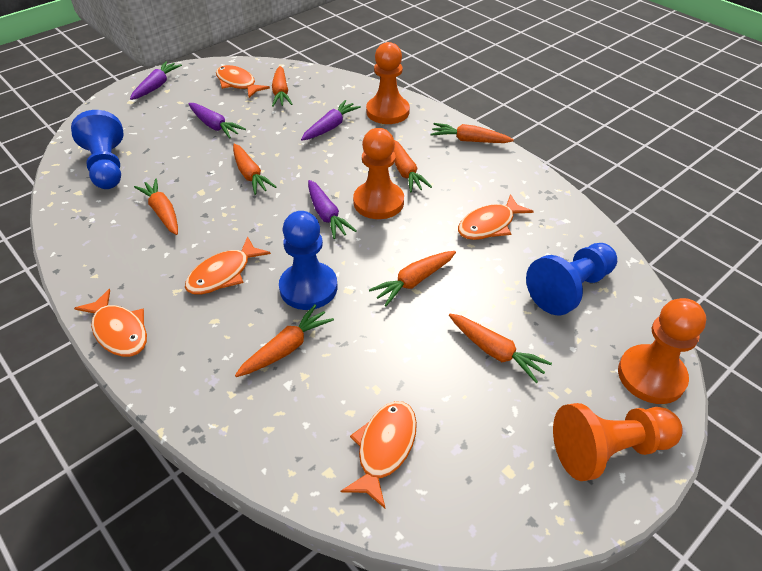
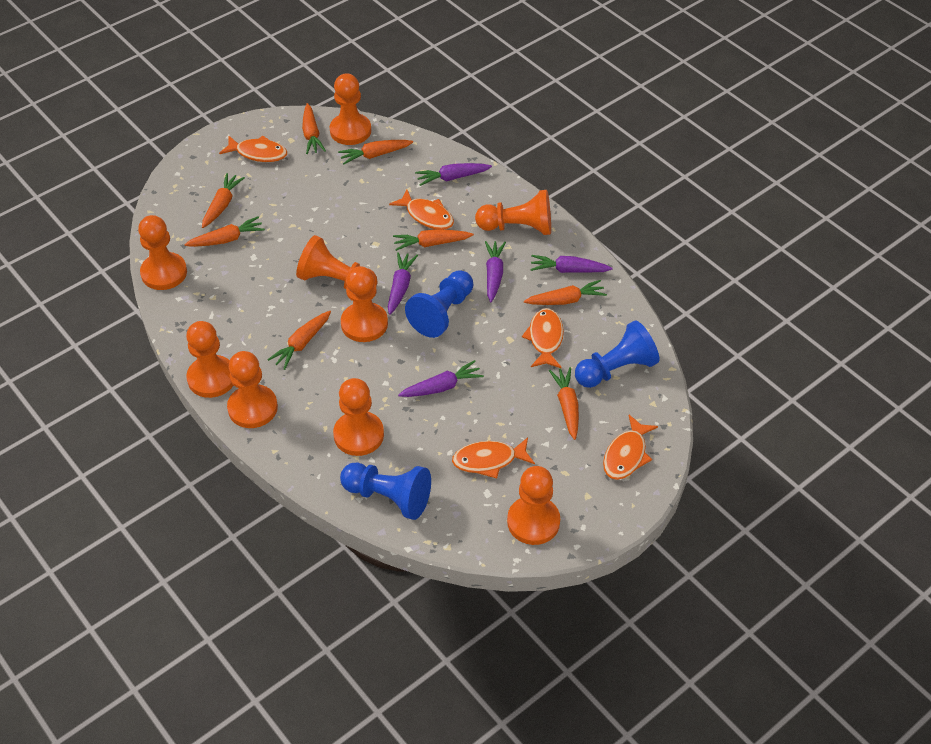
orange pawn: 4 -> 9
purple carrot: 4 -> 5

